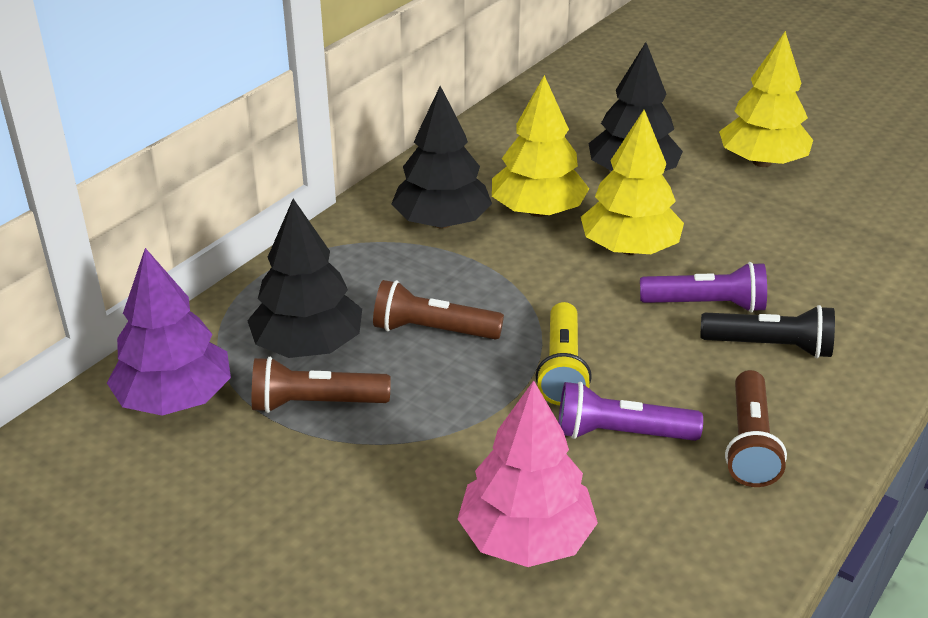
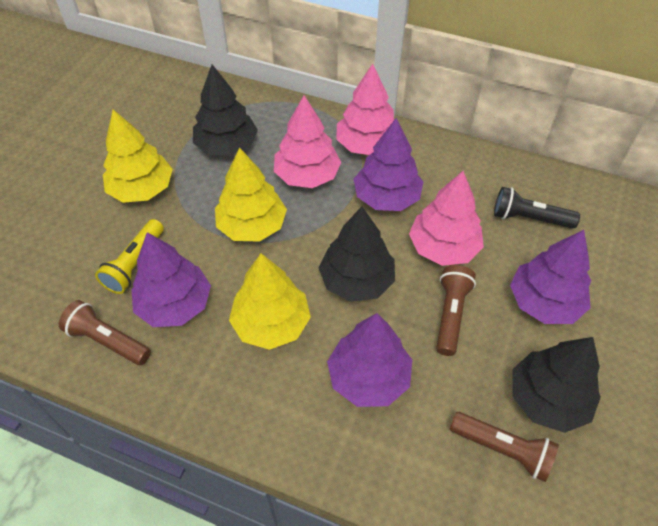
pink tree: 1 -> 3
purple flashlight: 2 -> 0
purple tree: 1 -> 4

